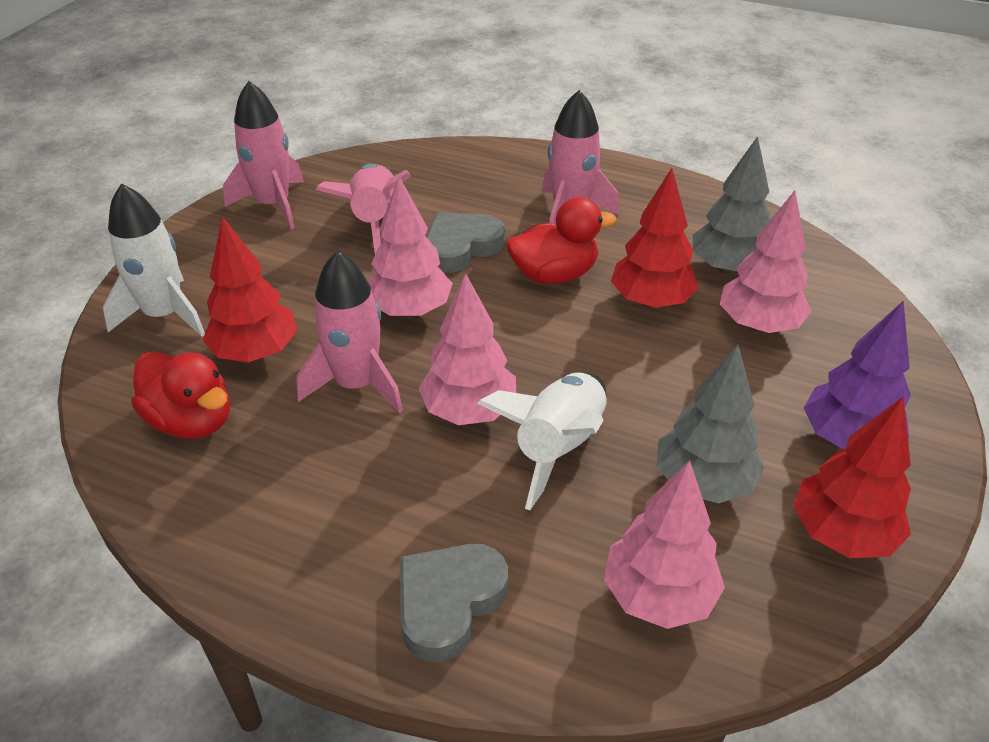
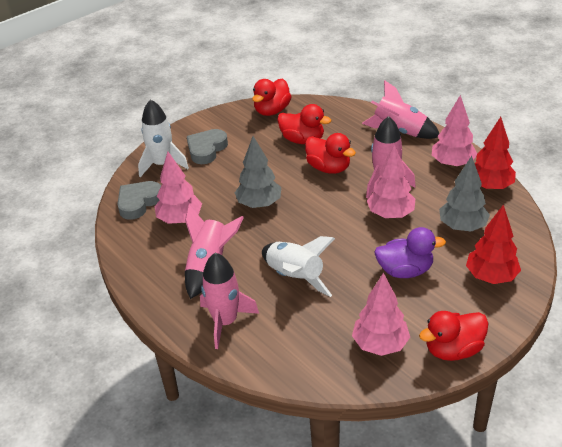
purple duck: 0 -> 1
purple tree: 1 -> 0
red duck: 2 -> 4
red tree: 3 -> 2

